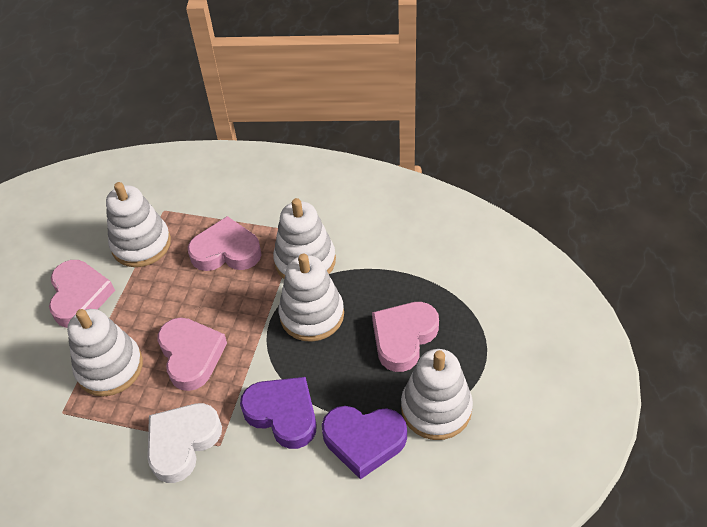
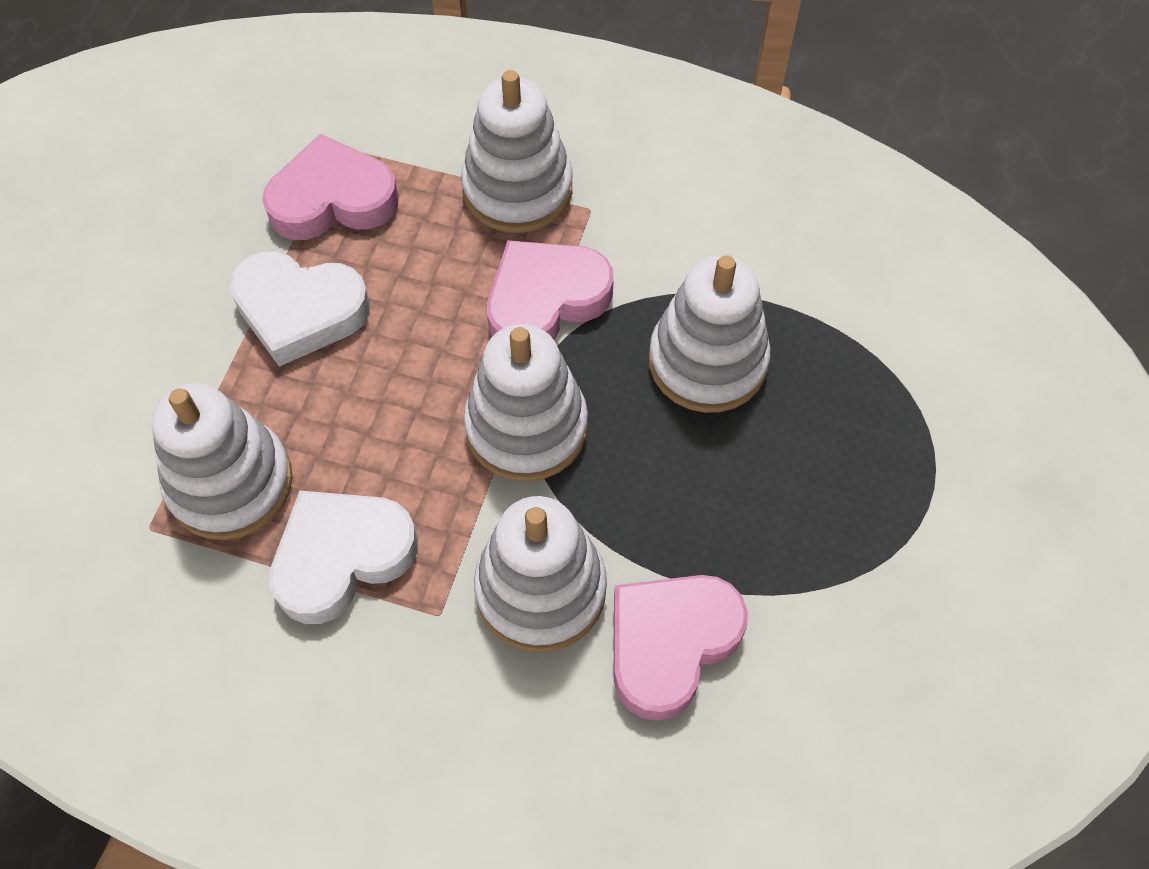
pink heart: 4 -> 3
purple heart: 2 -> 0
white heart: 1 -> 2

